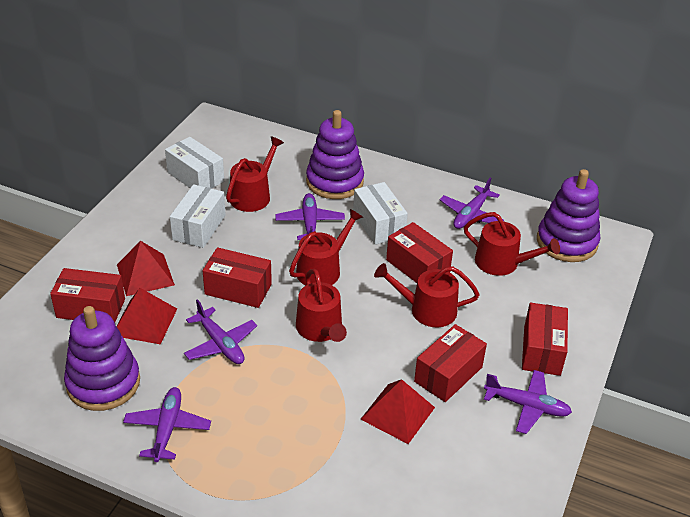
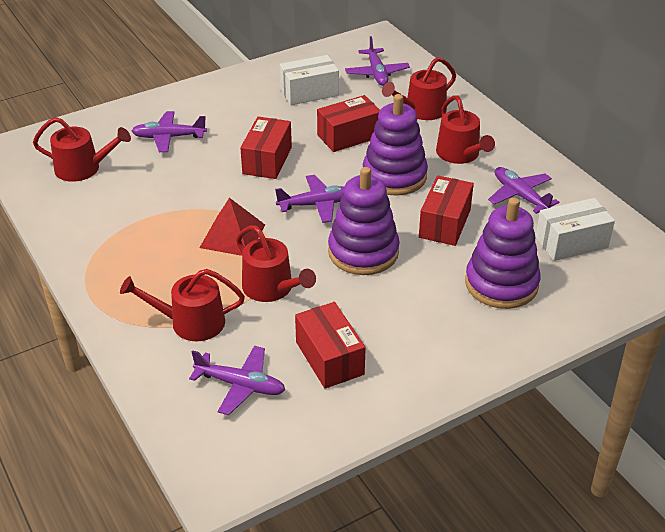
red box: 5 -> 4
red pyramid: 3 -> 1
white box: 3 -> 2

